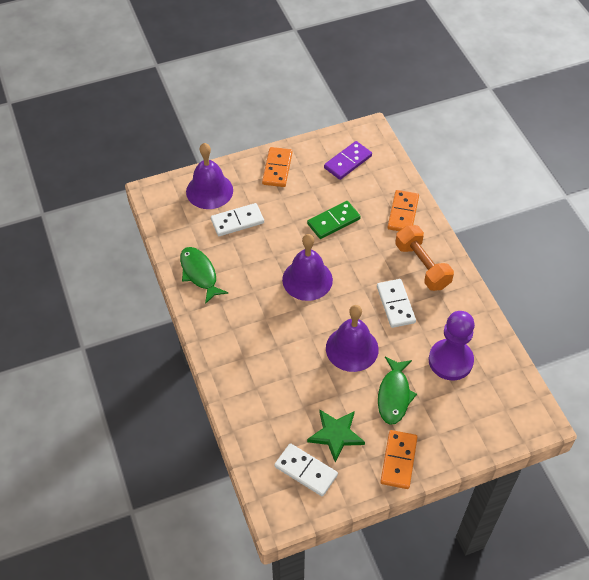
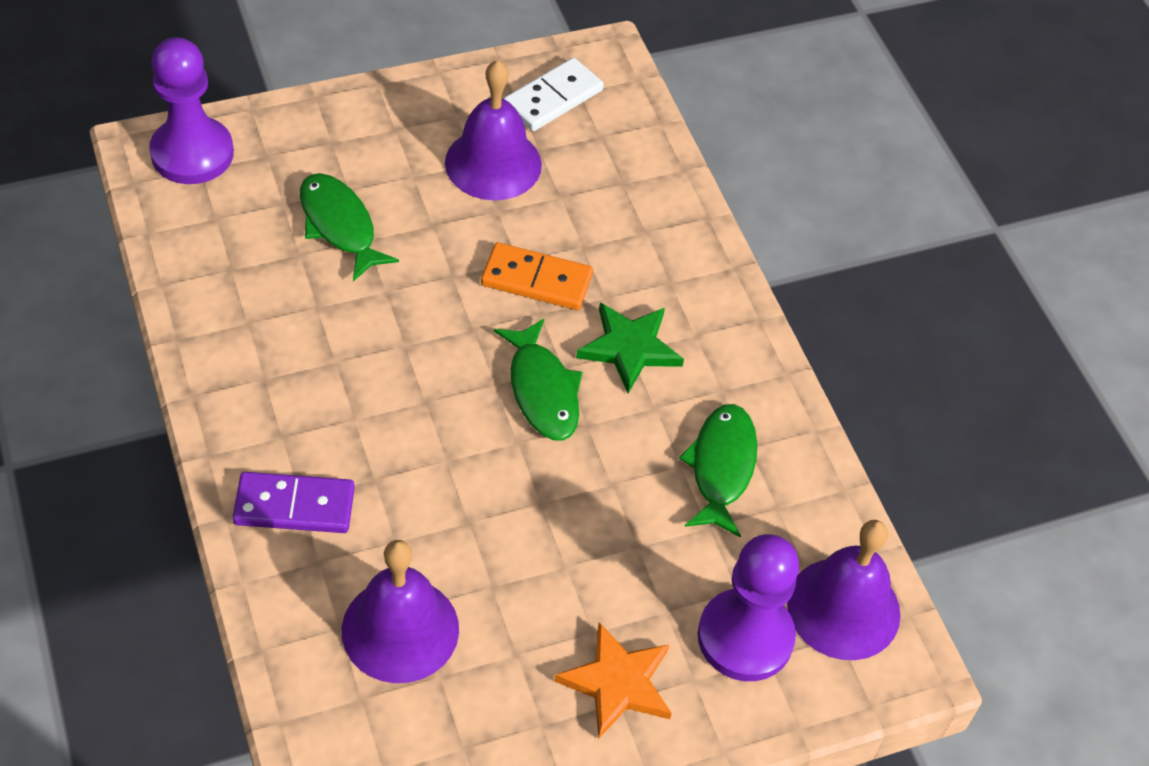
green domino: 1 -> 0
green fish: 2 -> 3
orange domino: 3 -> 1
orange dumbbell: 1 -> 0
orange star: 0 -> 1
purple pawn: 1 -> 2
white domino: 3 -> 1

